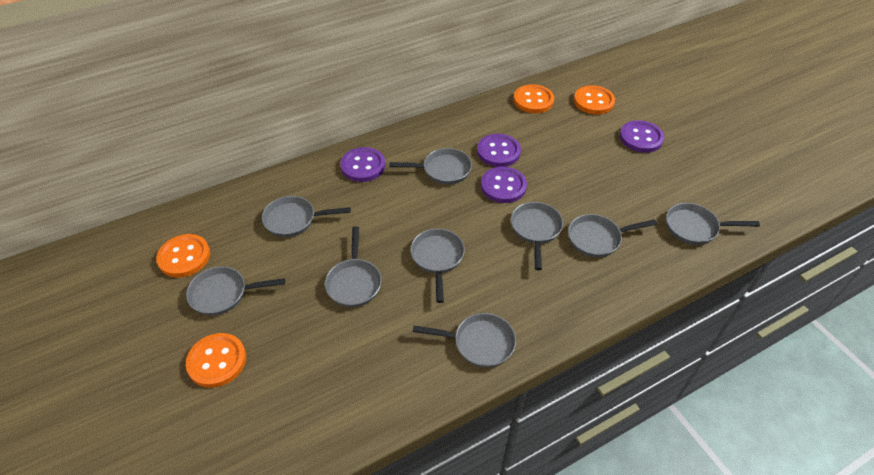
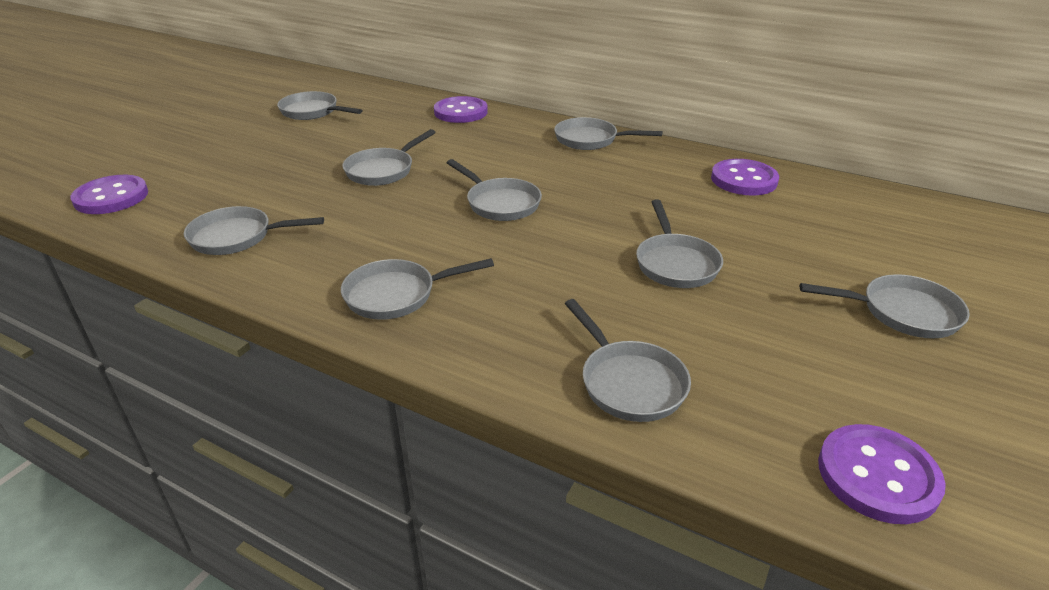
orange button: 4 -> 0

